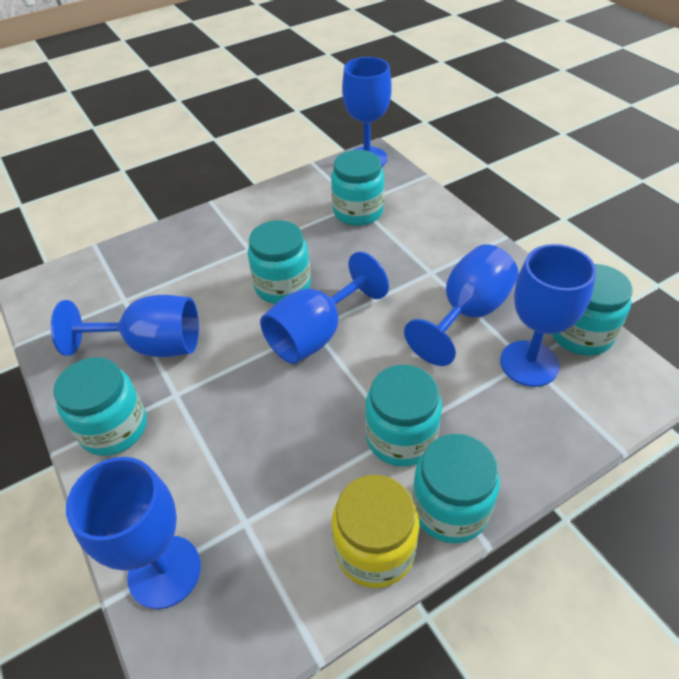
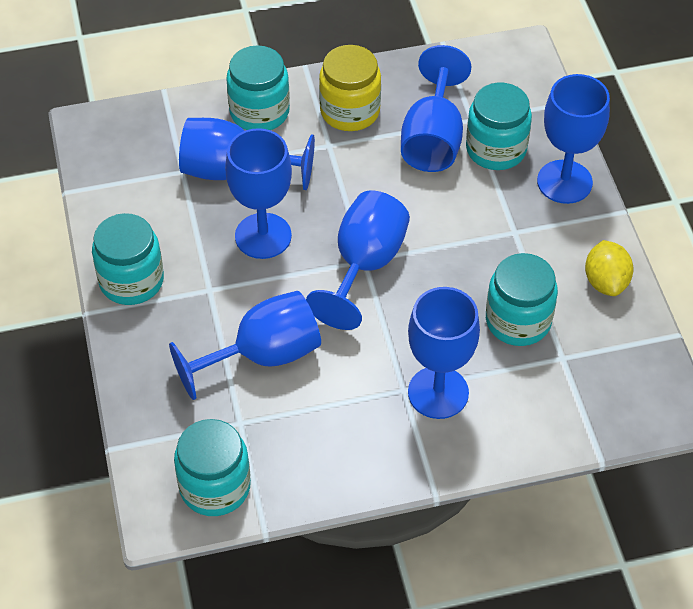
blue goblet: 6 -> 7
turquoise jar: 6 -> 5
yellow lemon: 0 -> 1

